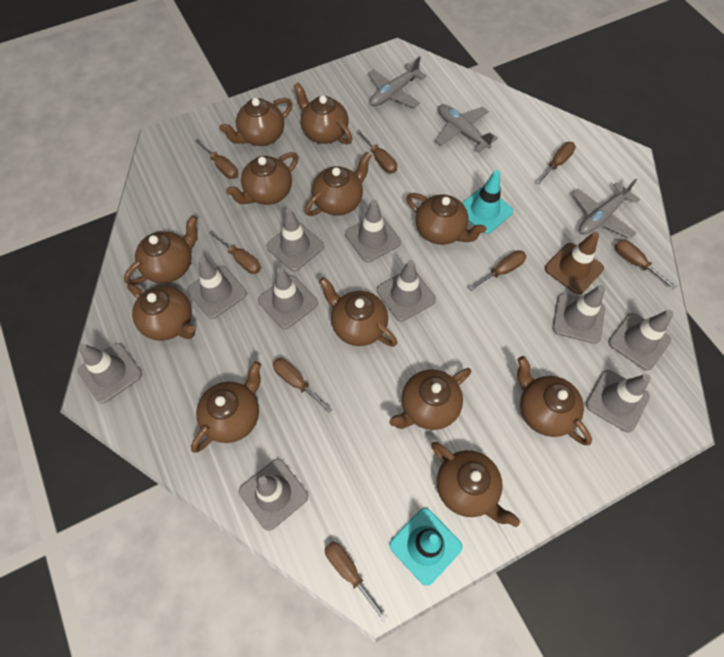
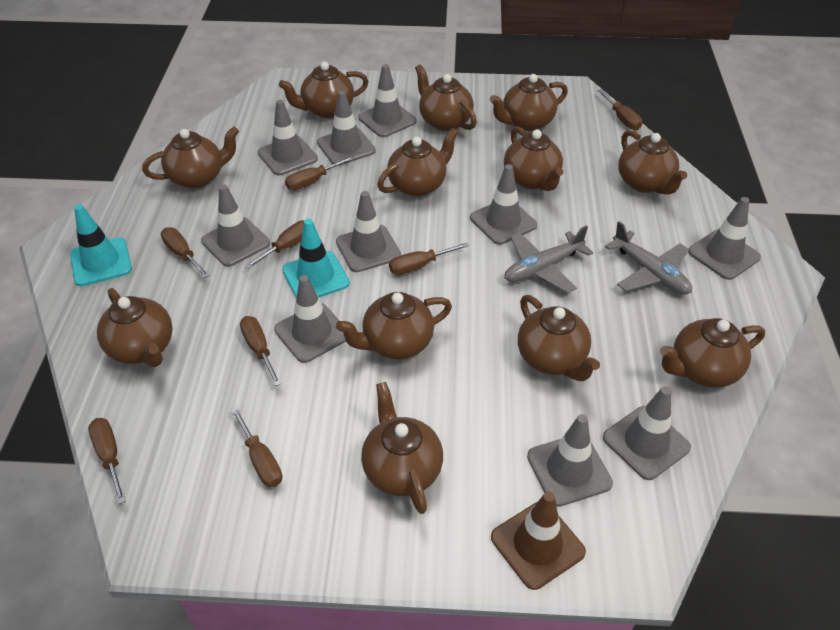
grey plane: 3 -> 2

